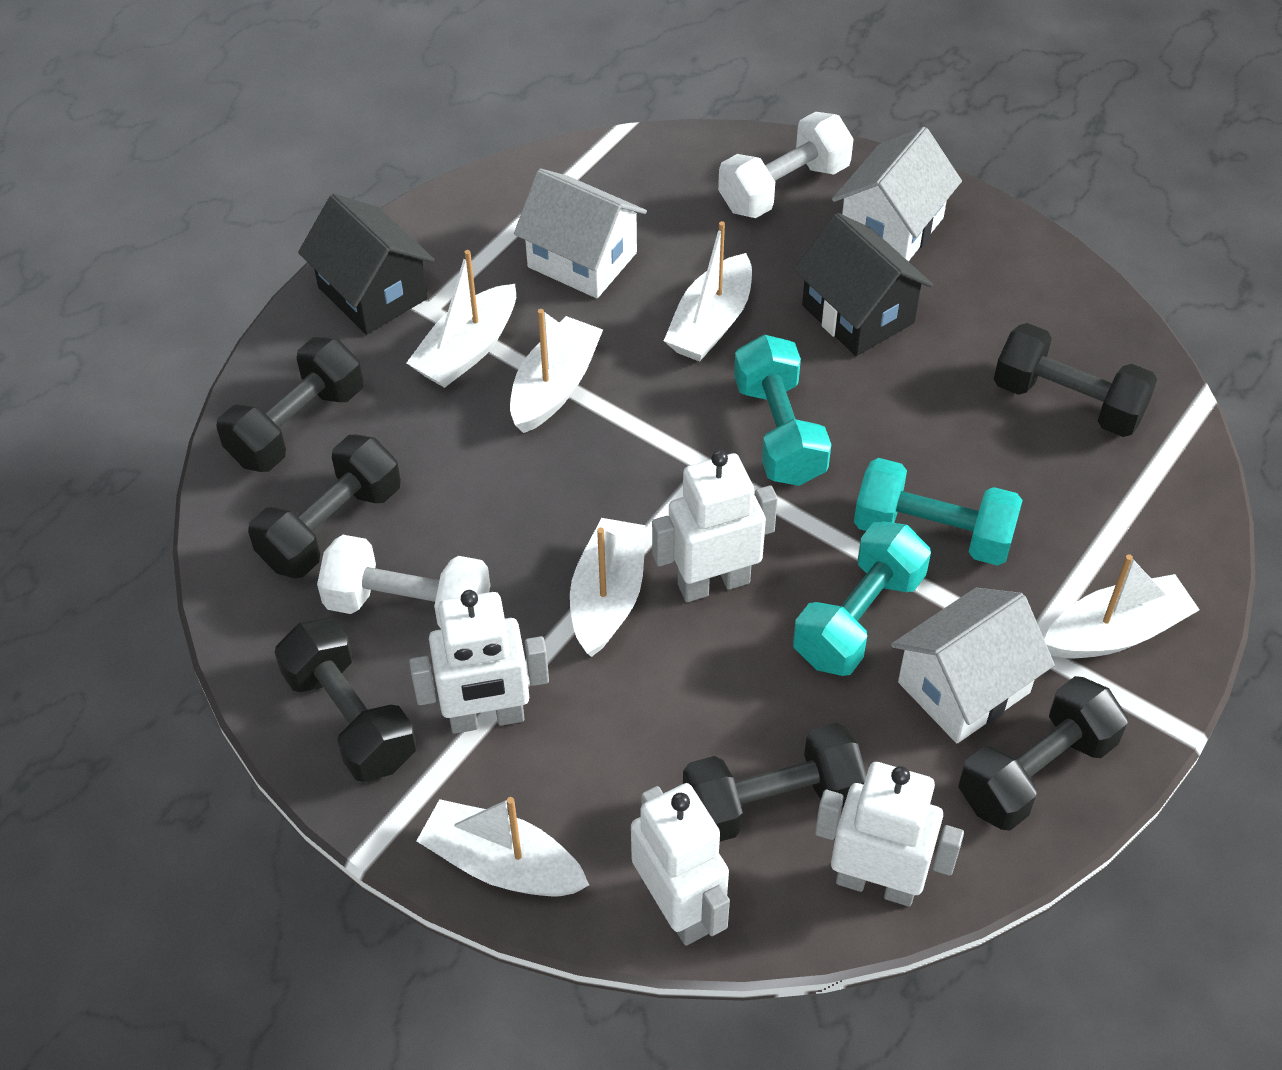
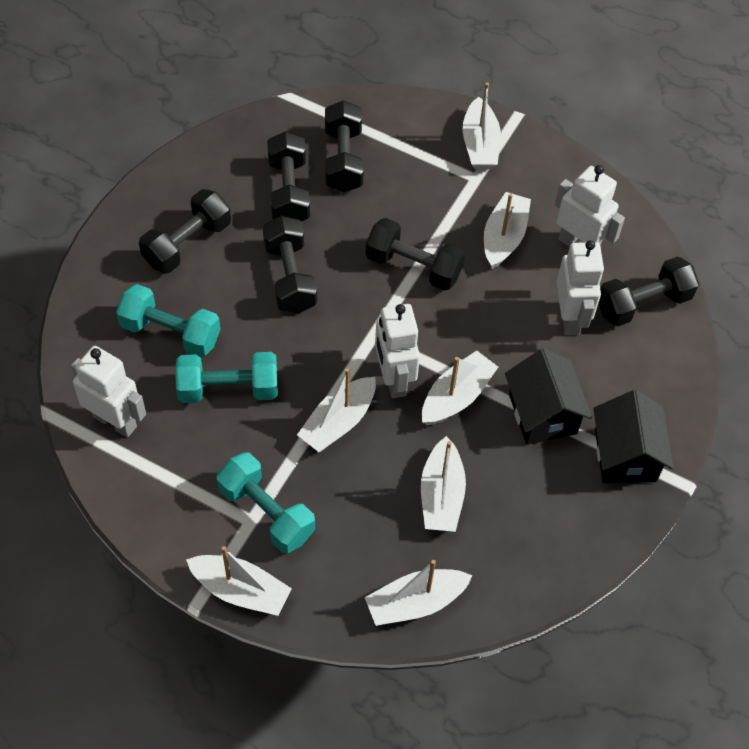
white boat: 6 -> 7
white dumbbell: 2 -> 0
white house: 3 -> 0

